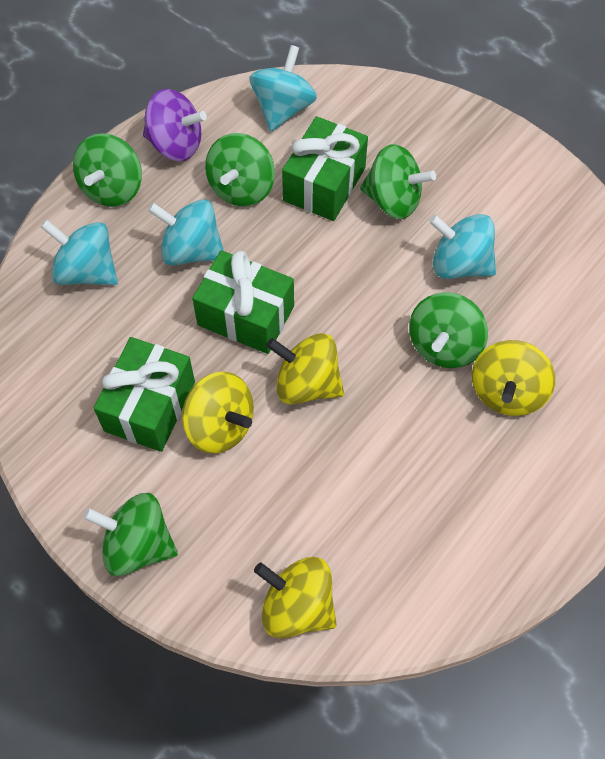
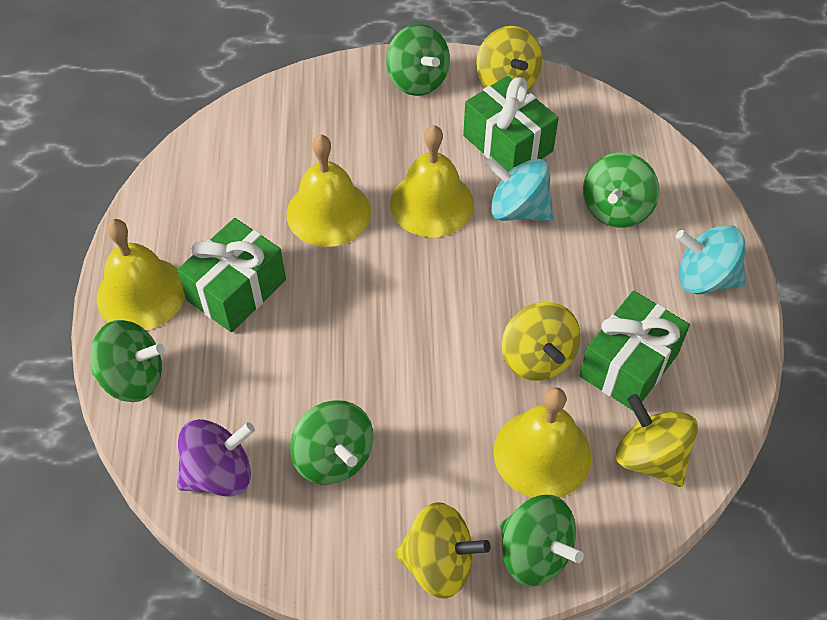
turquoise spinning top: 4 -> 2
yellow bell: 0 -> 4

